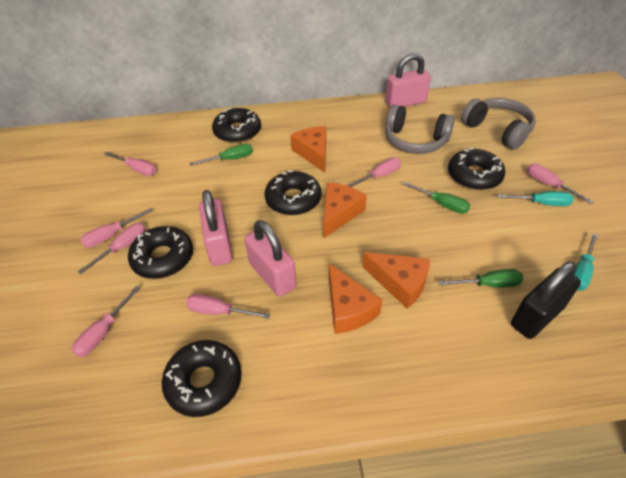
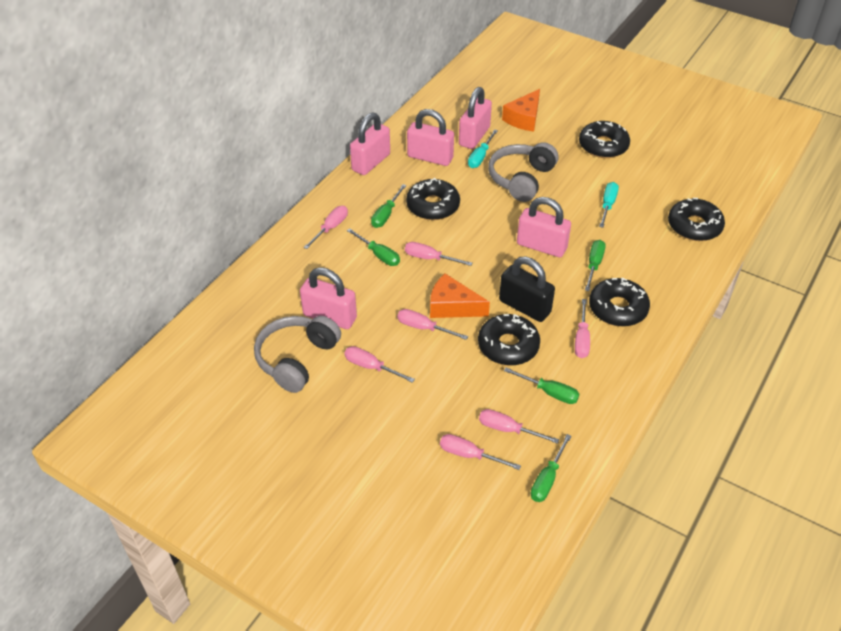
green screwdriver: 3 -> 5
orange cheese: 4 -> 2
pink padlock: 3 -> 5

